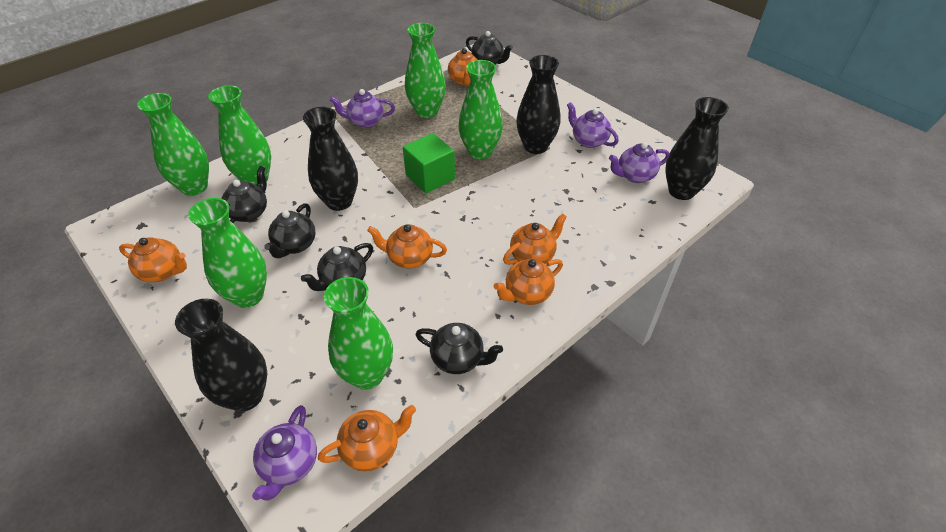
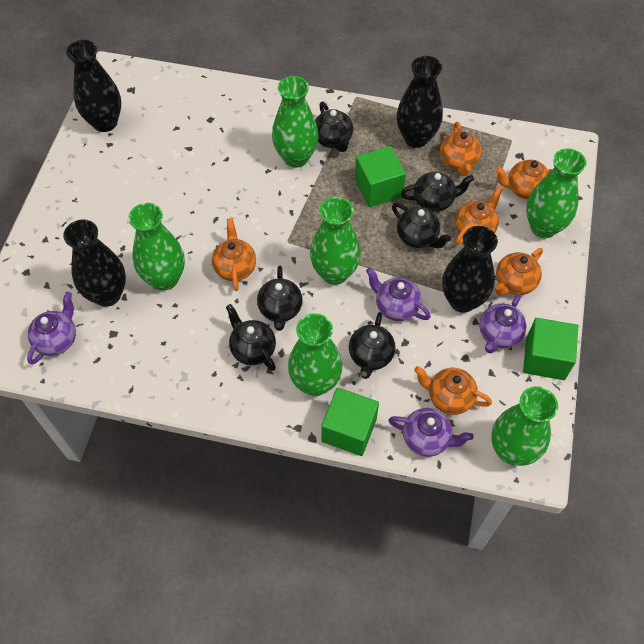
black teapot: 5 -> 6
green cube: 1 -> 3

